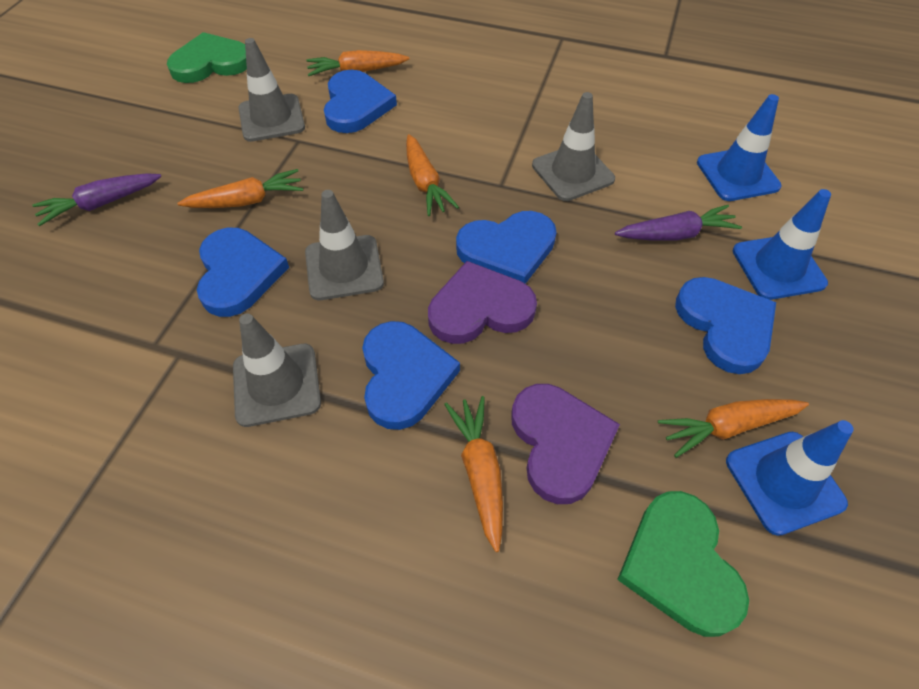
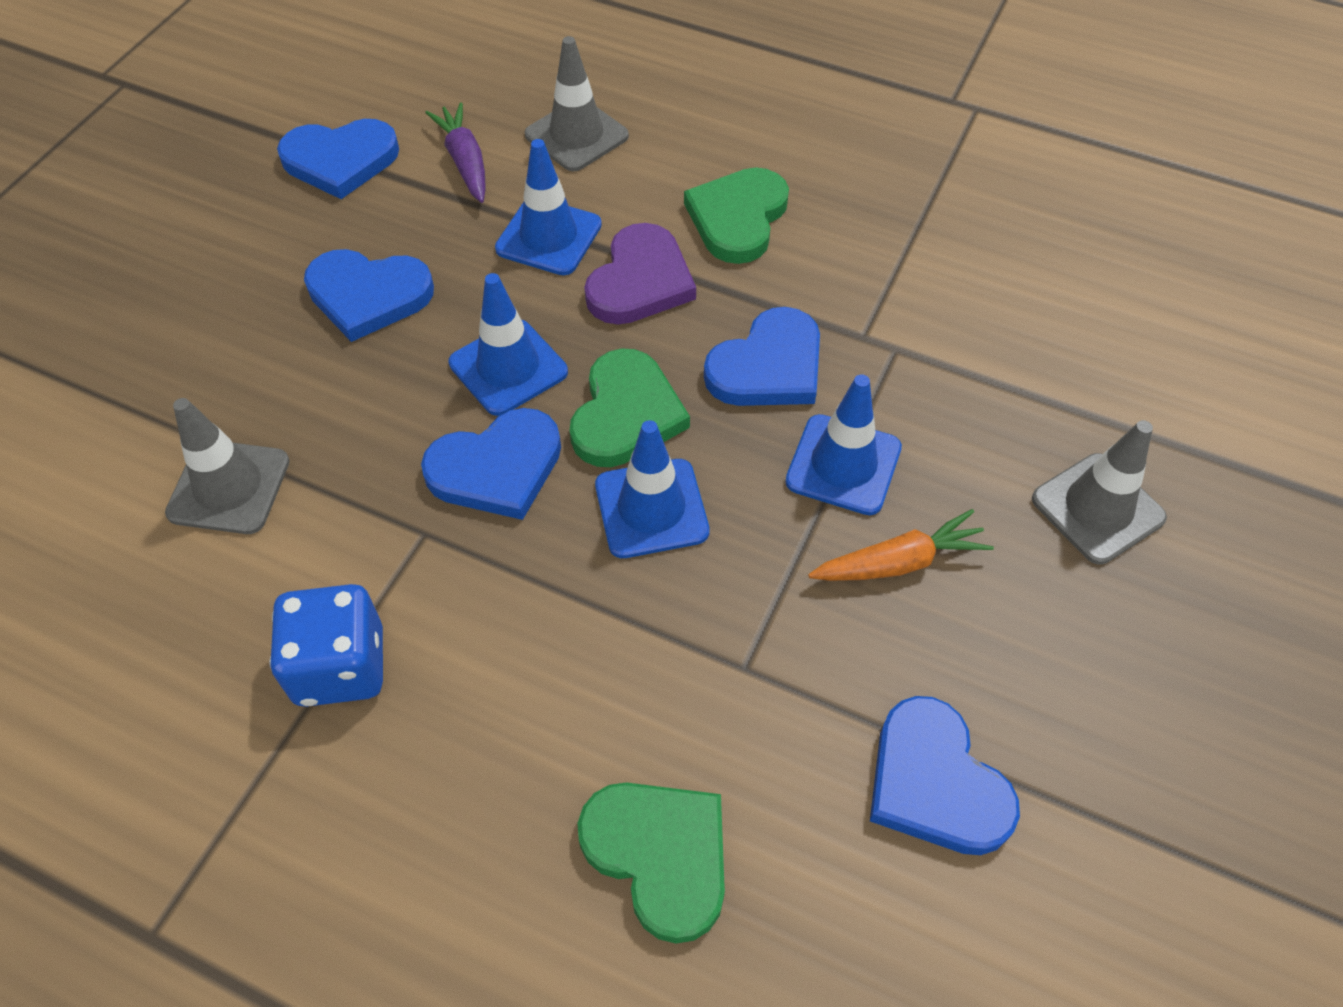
blue dice: 0 -> 1
blue traffic cone: 3 -> 4
green heart: 2 -> 3
grey traffic cone: 4 -> 3
orange carrot: 5 -> 1
purple carrot: 2 -> 1
purple heart: 2 -> 1

